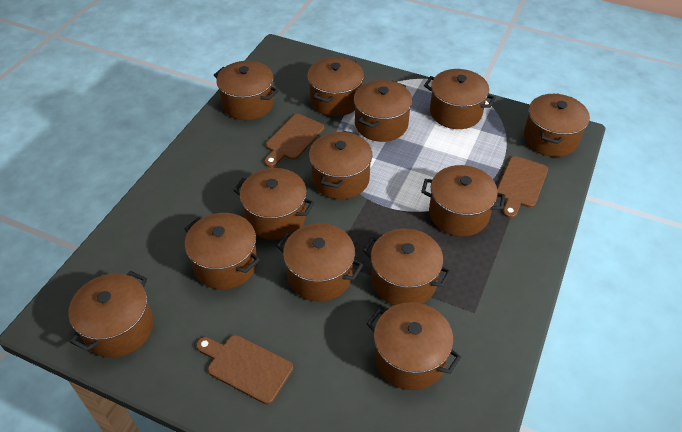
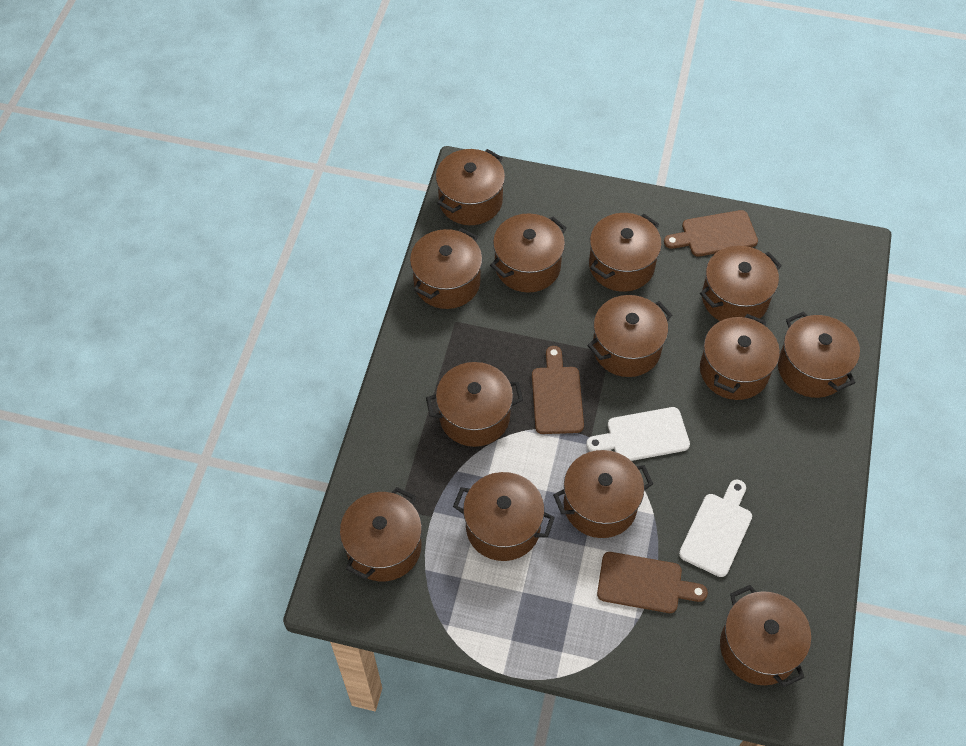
white cutting board: 0 -> 2

